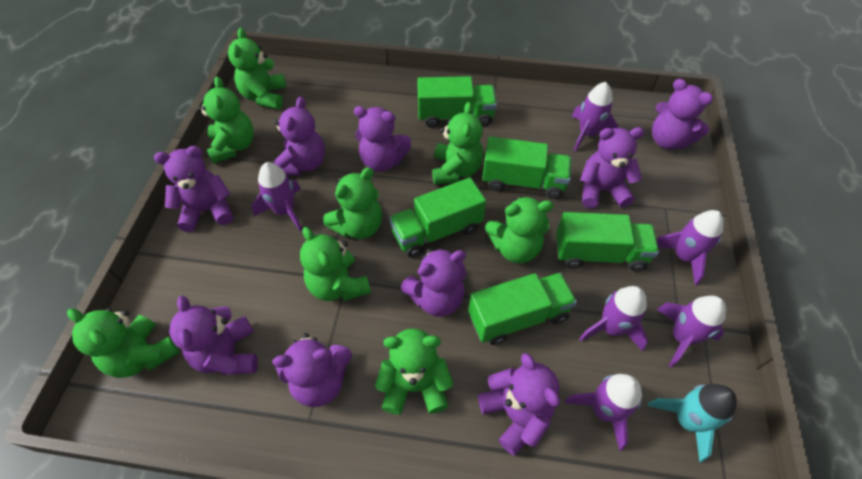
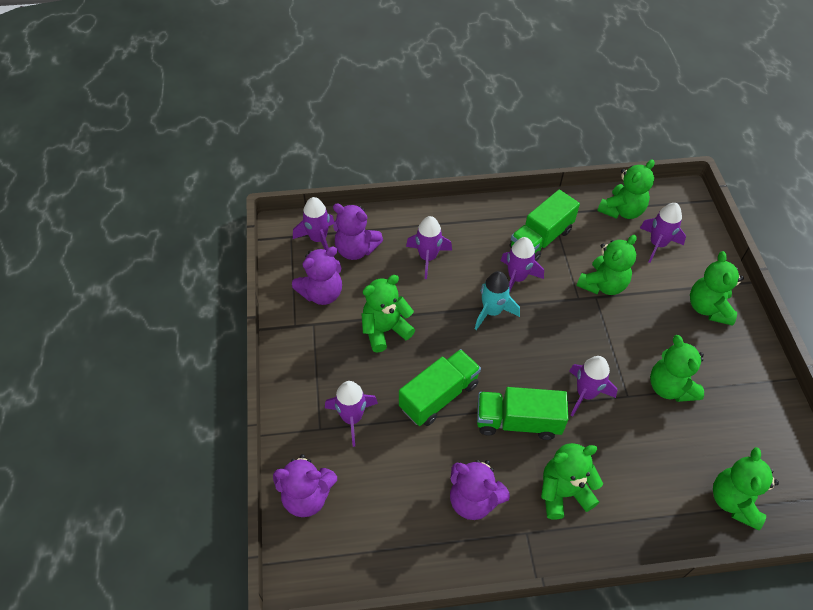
green teddy bear: 8 -> 7
green truck: 5 -> 3
purple teddy bear: 9 -> 4

